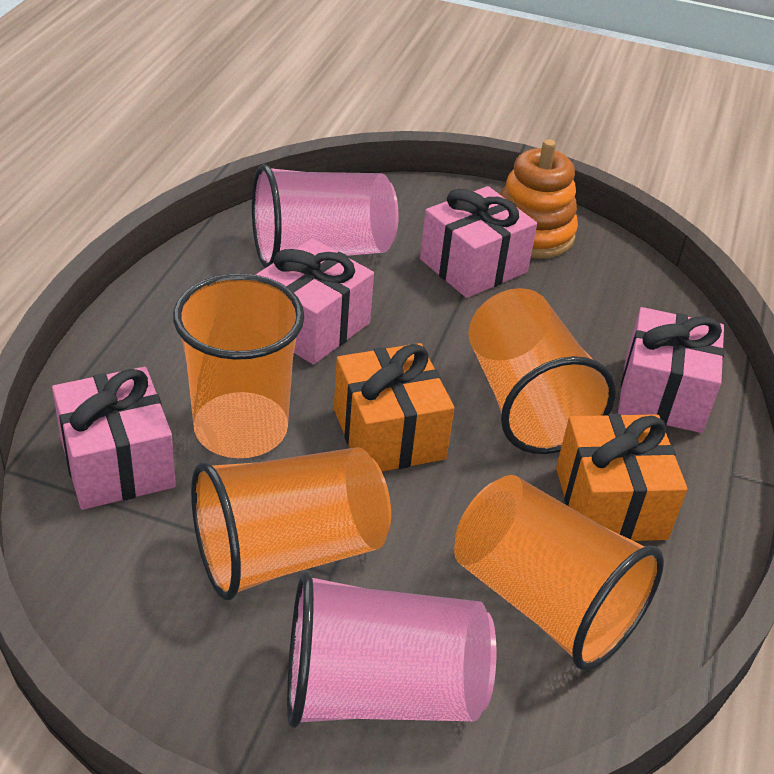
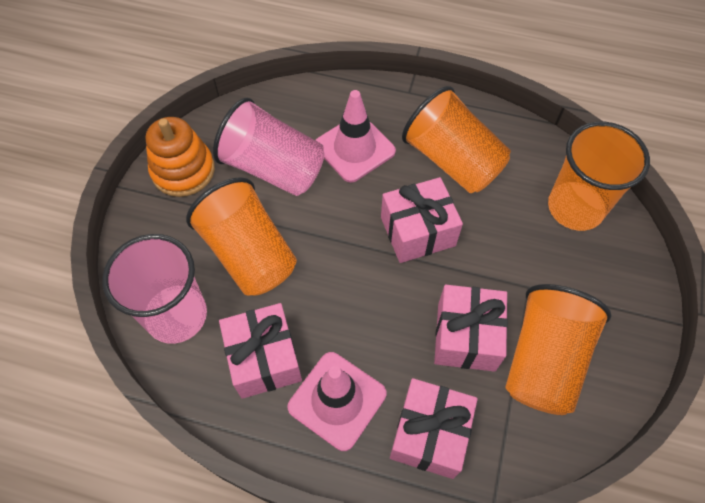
orange gift: 2 -> 0
pink traffic cone: 0 -> 2

